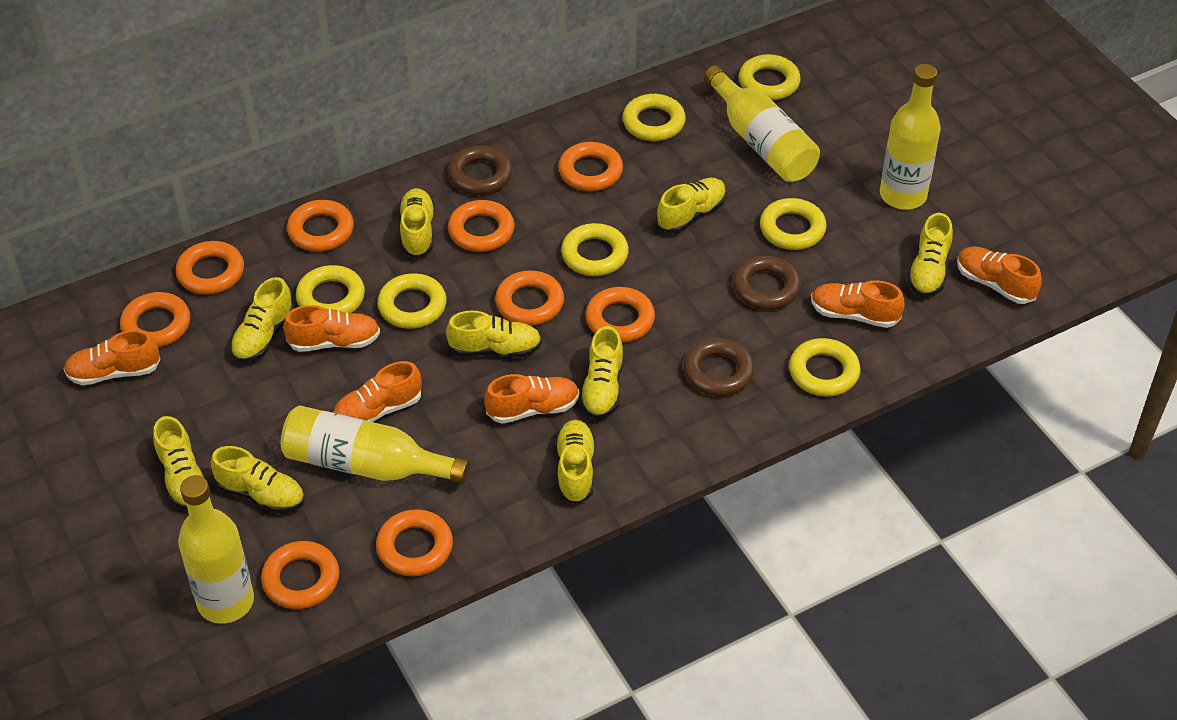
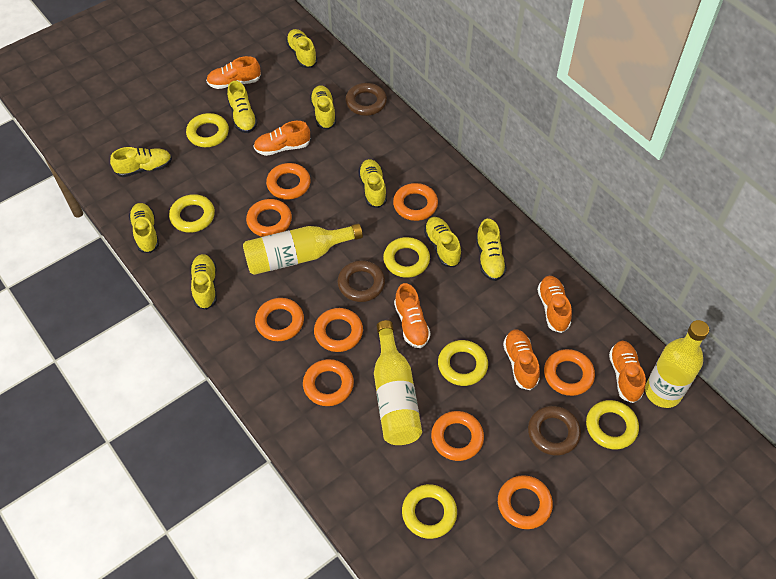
yellow bottle: 4 -> 3
yellow ring: 7 -> 6

